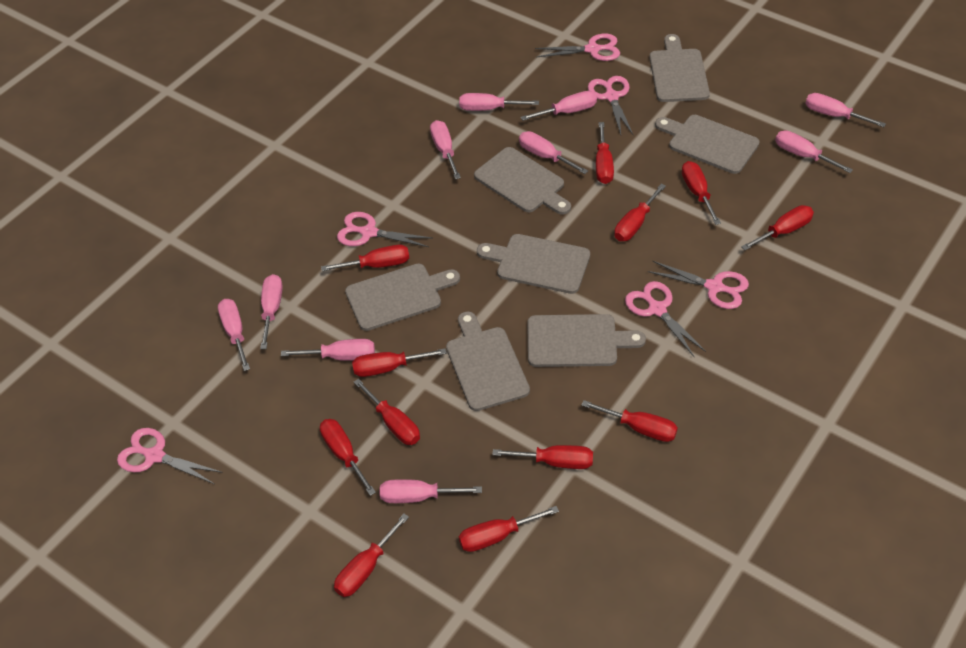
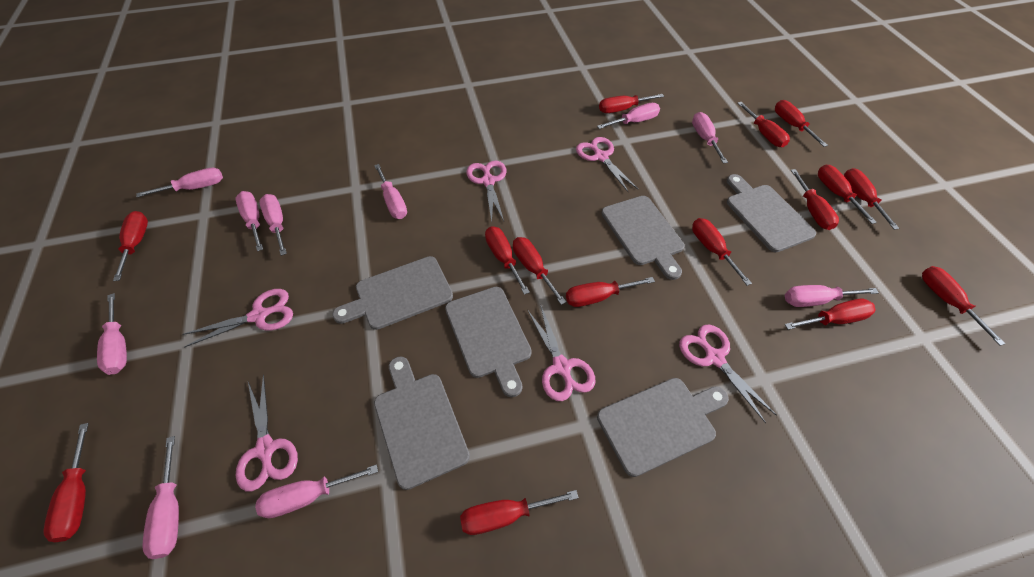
grey cutting board: 7 -> 6
red screwdriver: 12 -> 15

